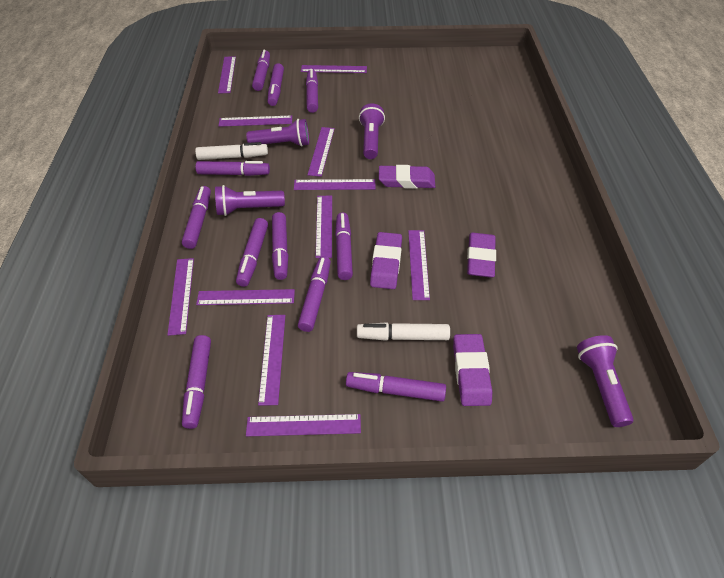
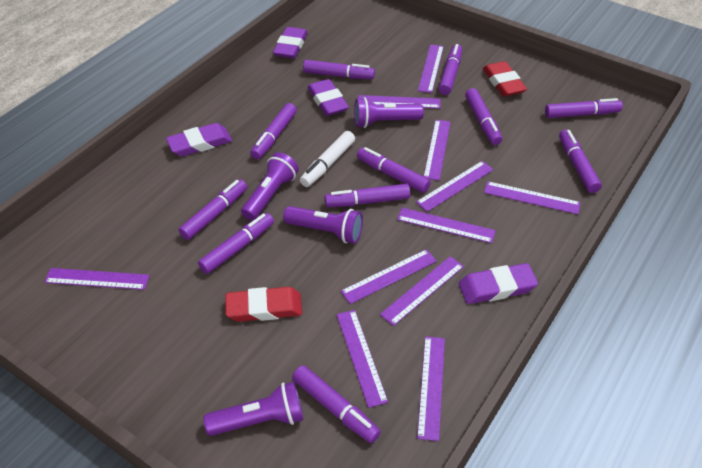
red eraser: 0 -> 2
white marker: 2 -> 1

